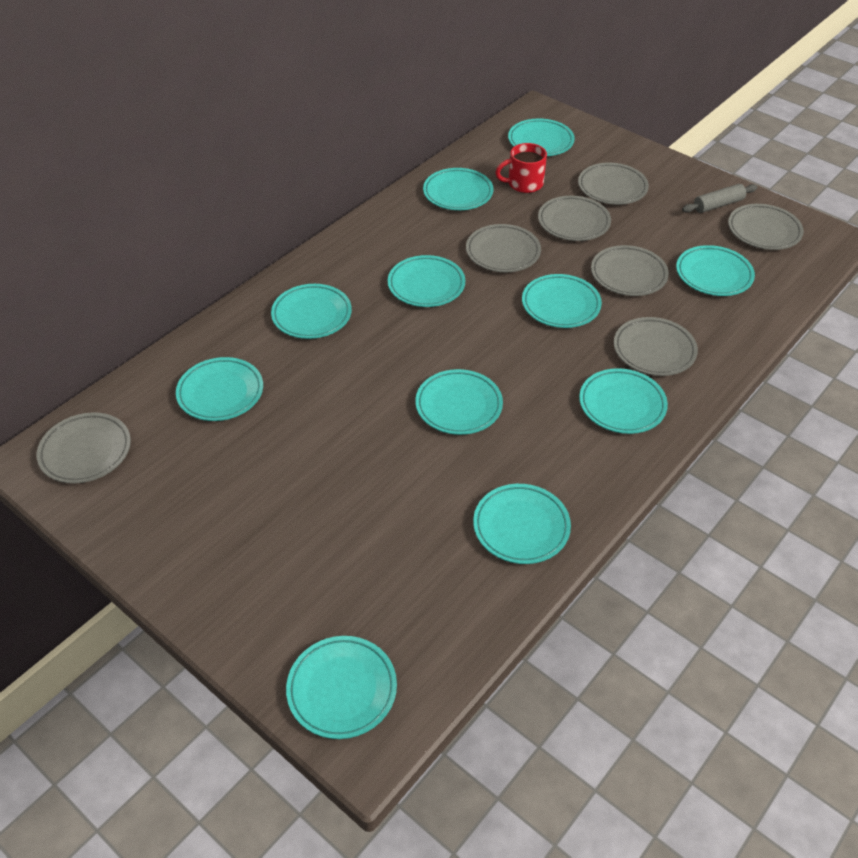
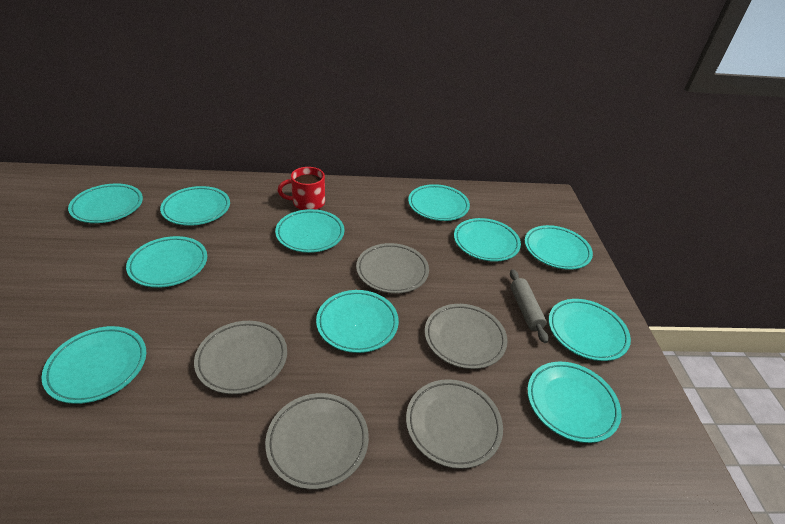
grey plate: 7 -> 5

